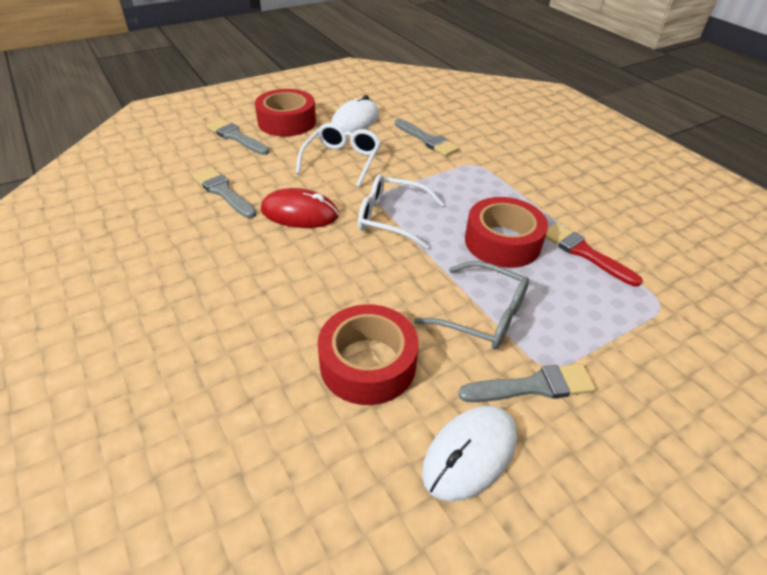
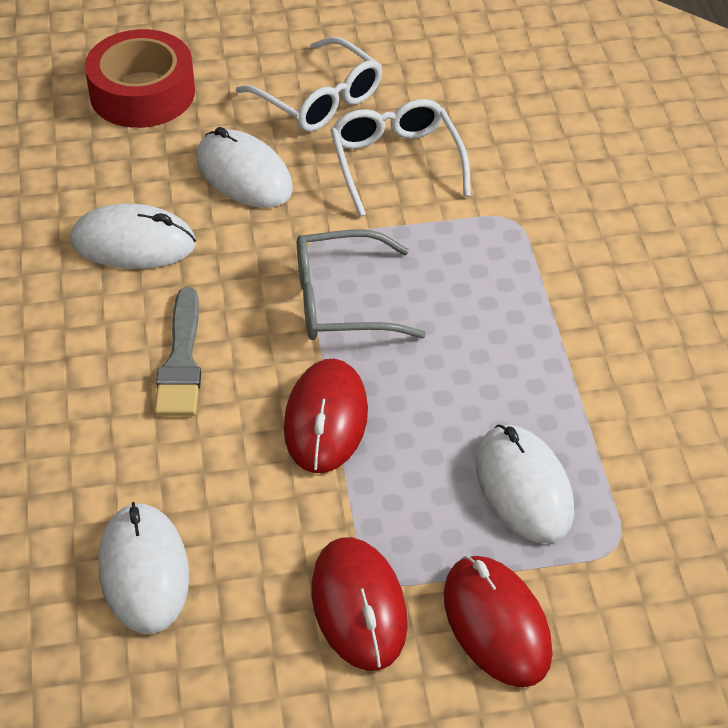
grey brush: 4 -> 1
red brush: 1 -> 0
red mouse: 1 -> 3
red tape: 3 -> 1
white mouse: 2 -> 4

